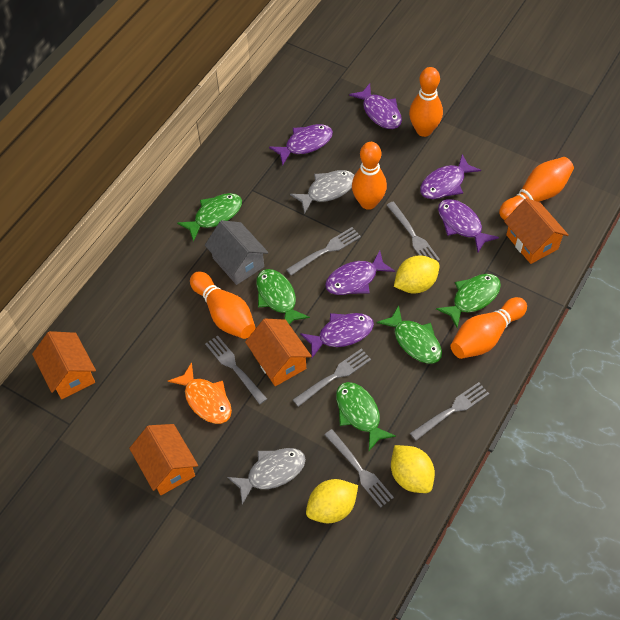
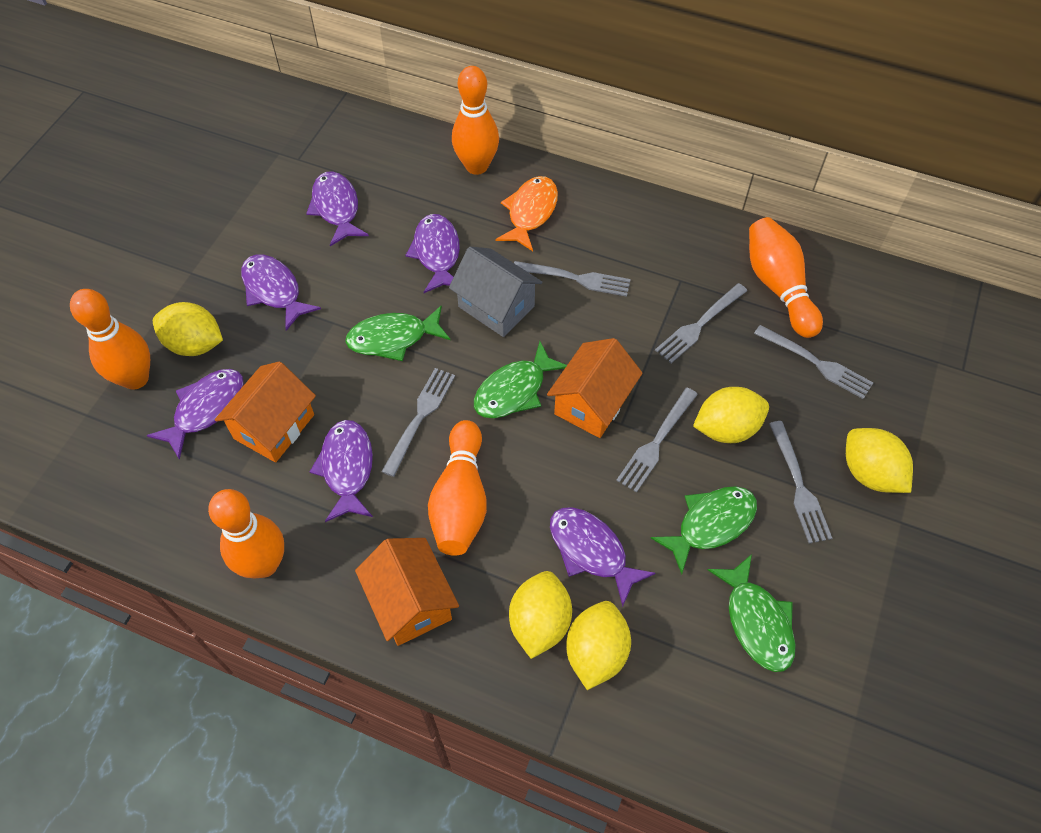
green fish: 5 -> 4
grey fish: 2 -> 0
orange house: 4 -> 3
yellow lemon: 3 -> 5

